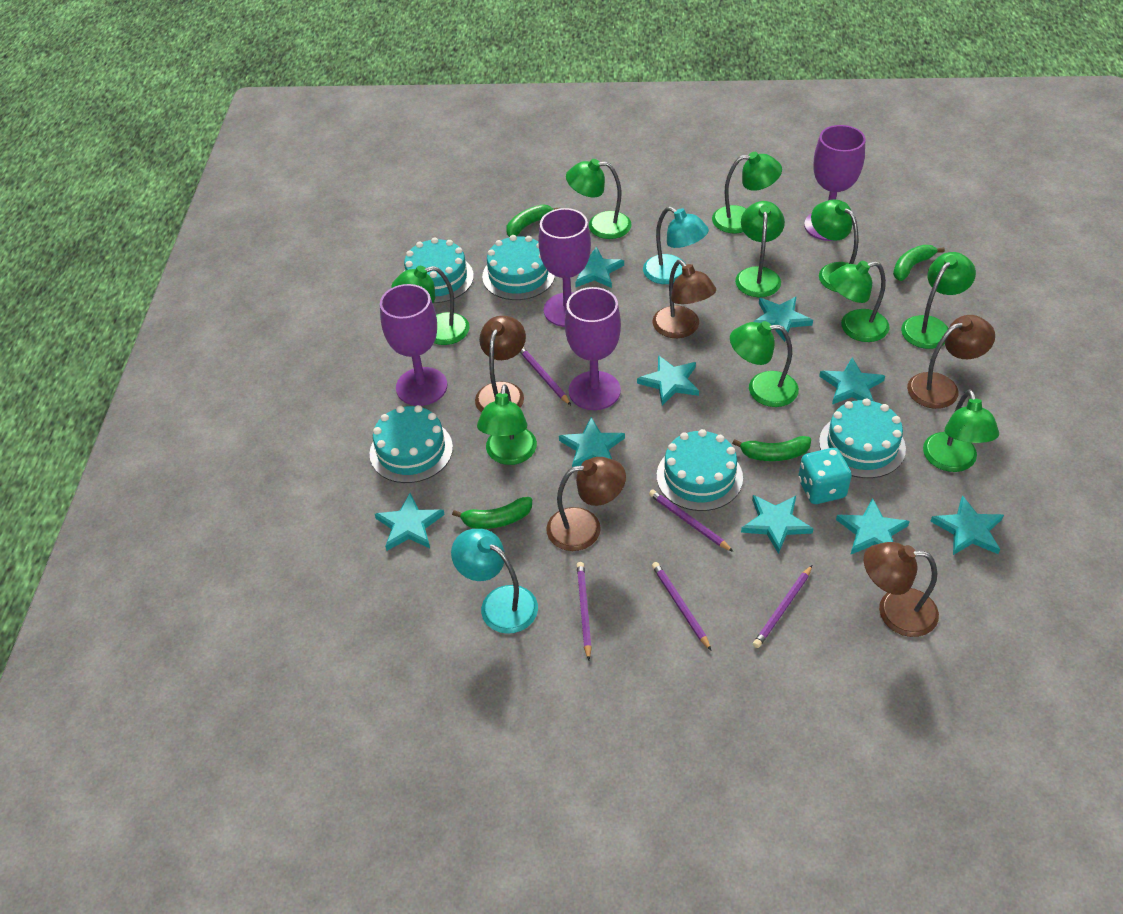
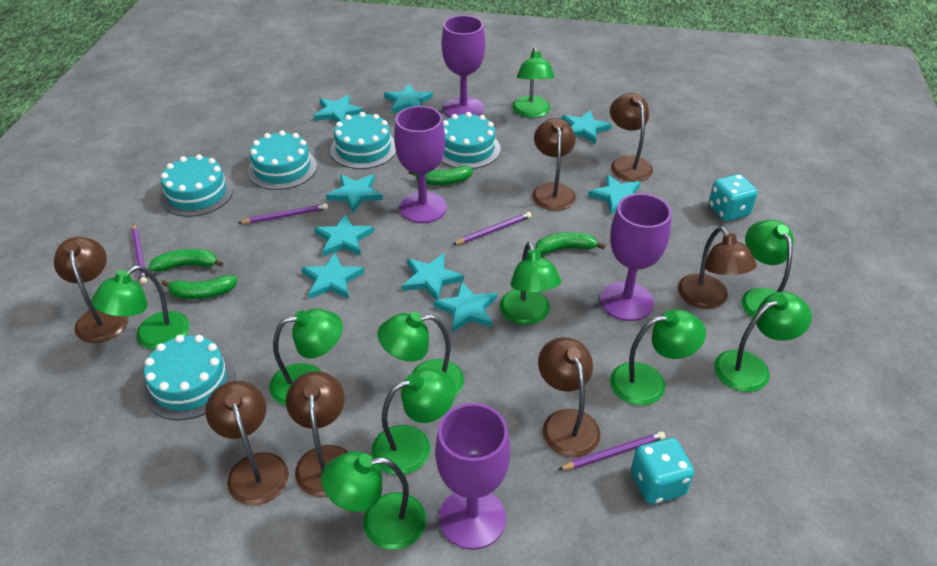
brown lamp: 5 -> 7
purple pencil: 5 -> 4
turquoise dice: 1 -> 2
turquoise lamp: 2 -> 0

